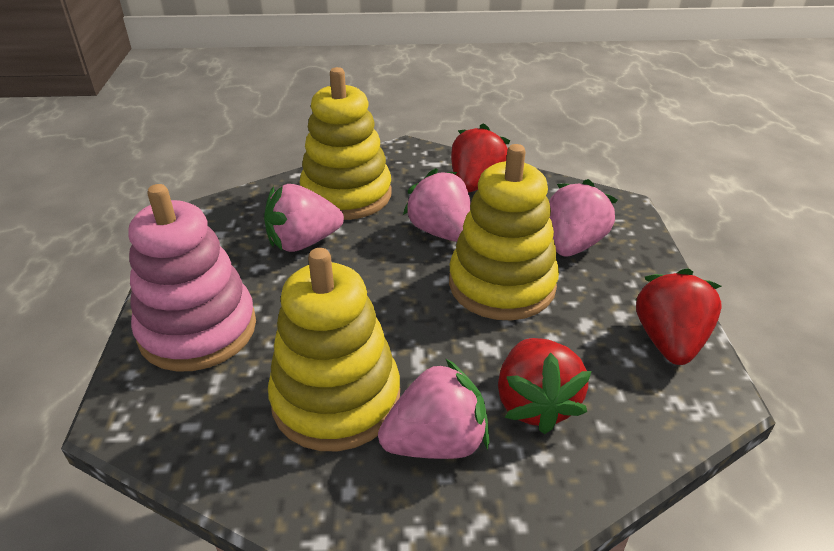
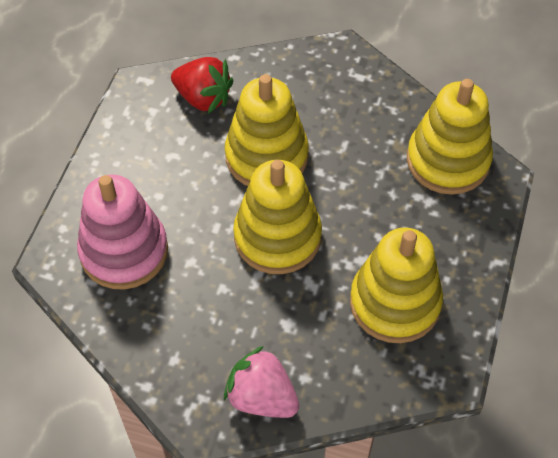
pink strawberry: 4 -> 1
red strawberry: 3 -> 1
yellow stacking toy: 3 -> 4

